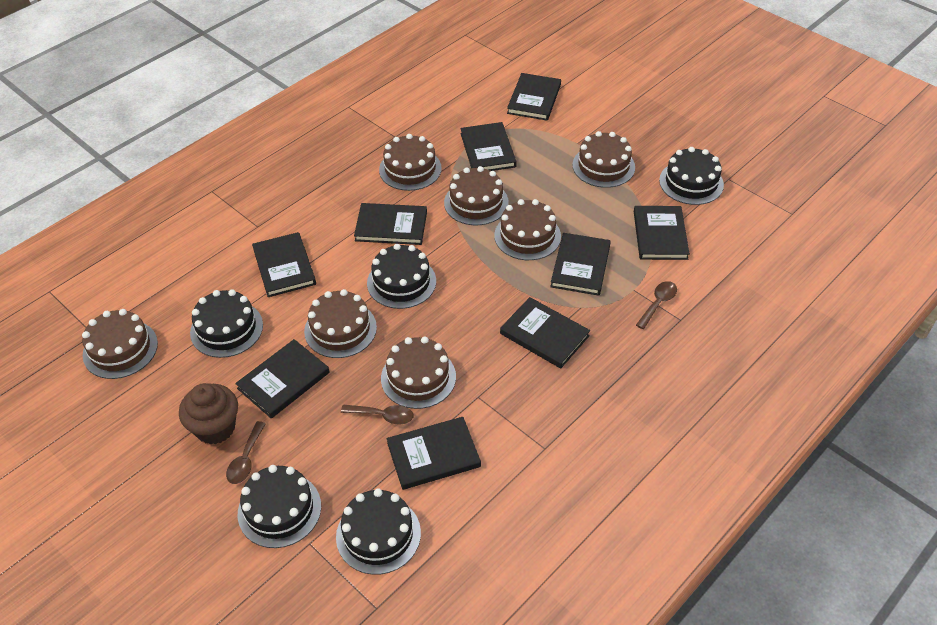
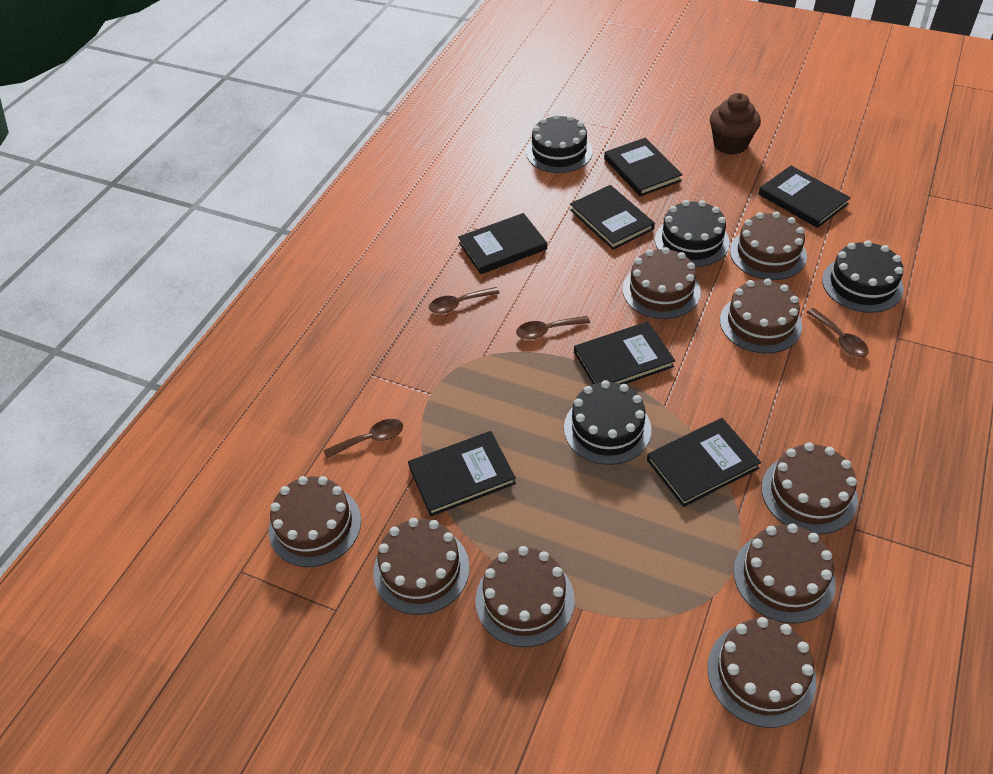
black book: 9 -> 7
black cake: 5 -> 4
brown cake: 7 -> 9
brown spoon: 3 -> 4

